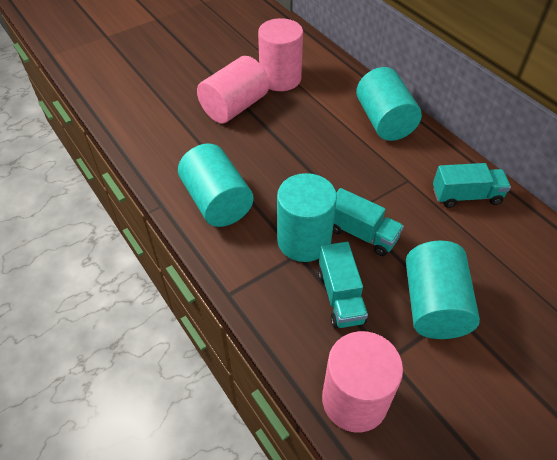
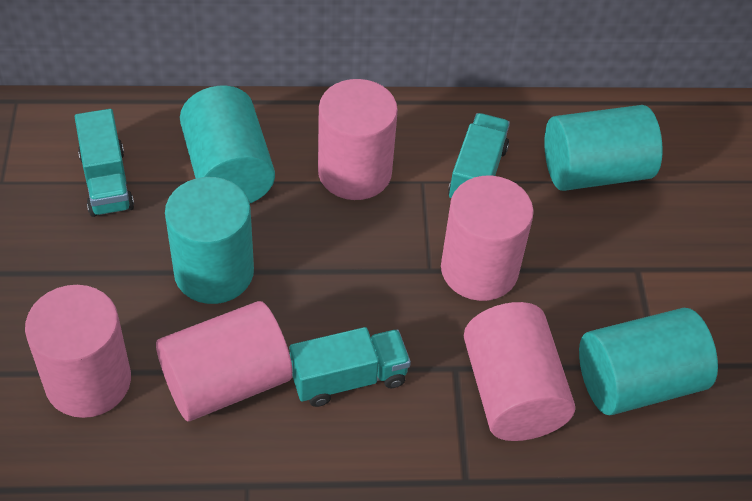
pink cylinder: 3 -> 5

